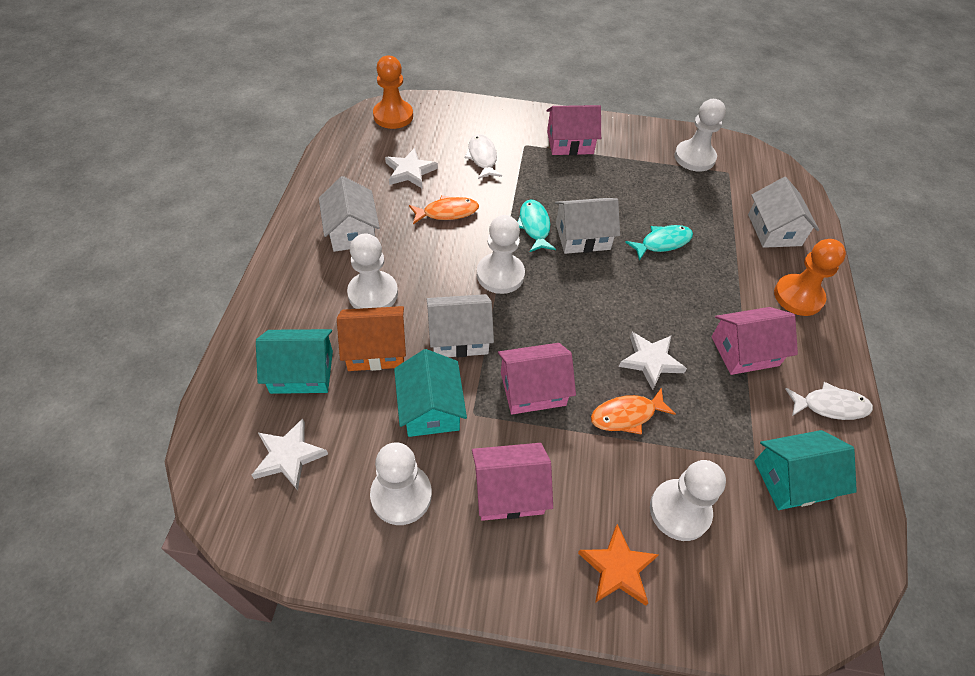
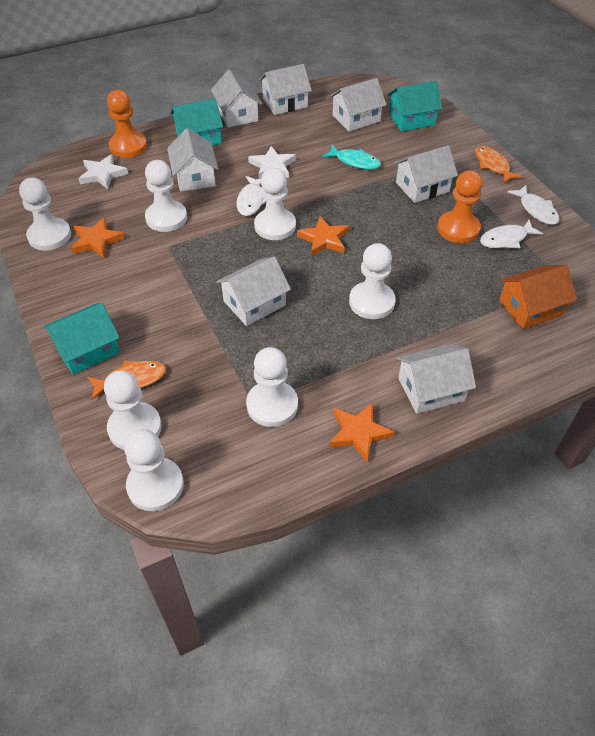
orange star: 1 -> 3
pink house: 4 -> 0
turquoise fish: 2 -> 1
white fish: 2 -> 3
white house: 4 -> 7
white pawn: 5 -> 7
white star: 3 -> 2

